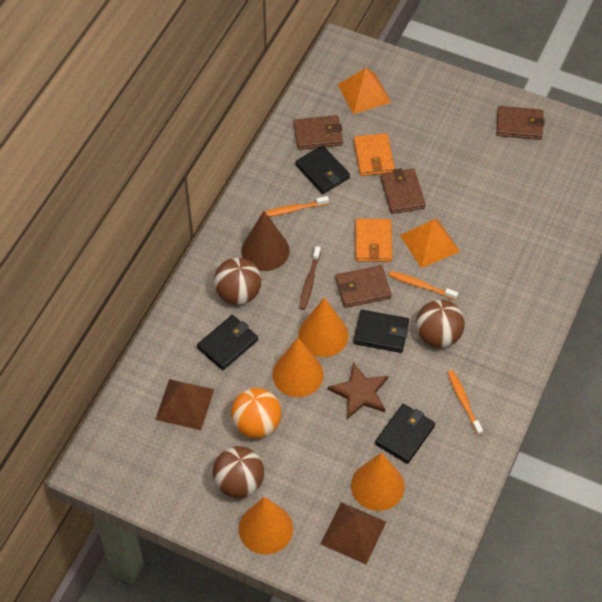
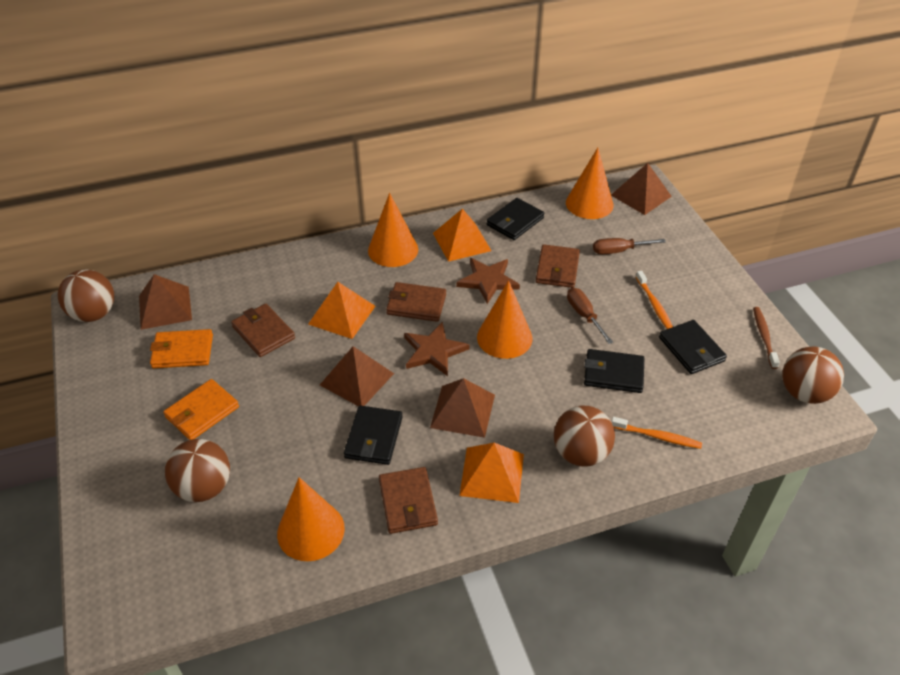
brown ball: 3 -> 4
brown cone: 1 -> 0
brown pyramid: 2 -> 4
brown screwdriver: 0 -> 2
brown star: 1 -> 2
orange ball: 1 -> 0
orange pyramid: 2 -> 3
orange toothbrush: 3 -> 2

